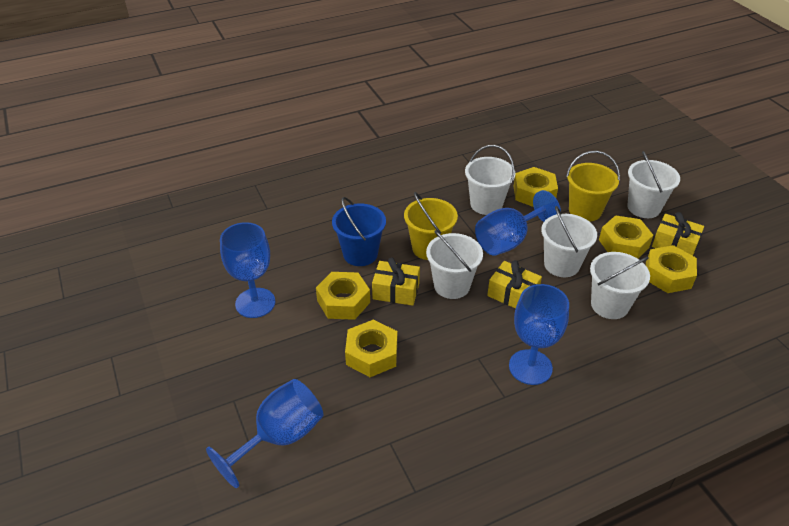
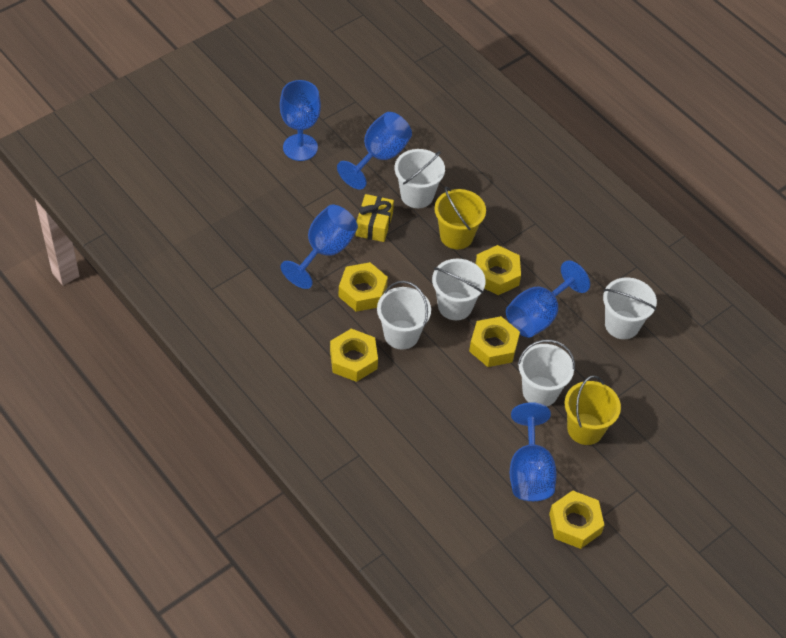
blue bucket: 1 -> 0
blue goblet: 4 -> 5
yellow gift: 3 -> 1

